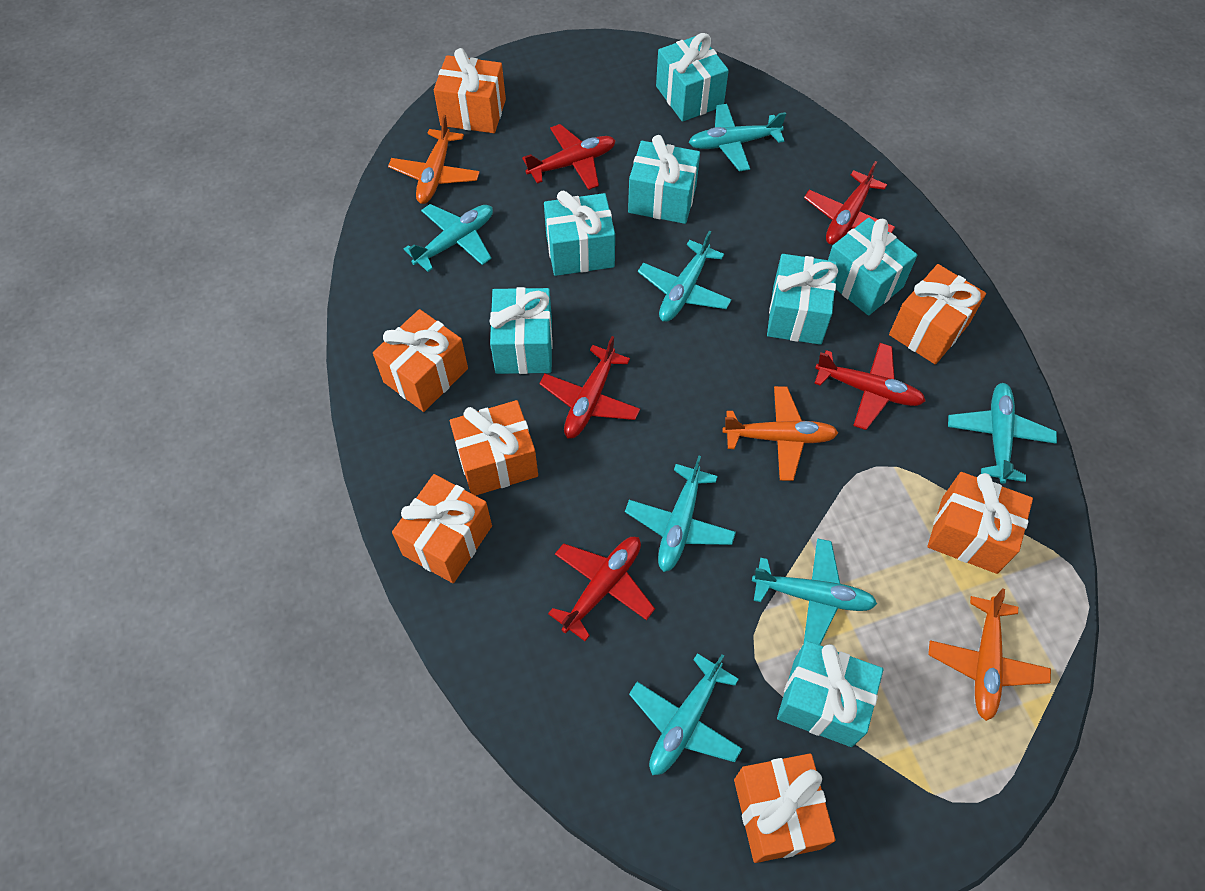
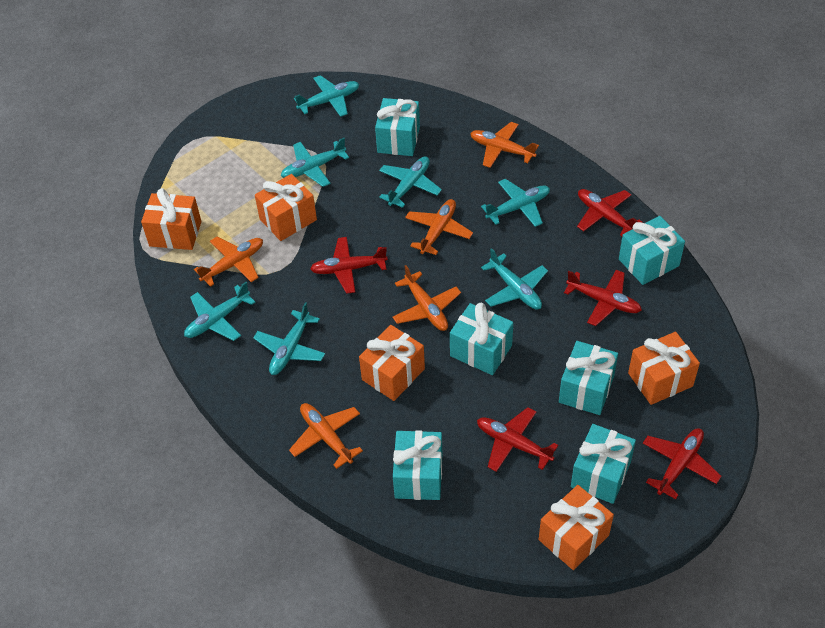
orange gift: 7 -> 5
orange plane: 3 -> 5
turquoise gift: 7 -> 6

